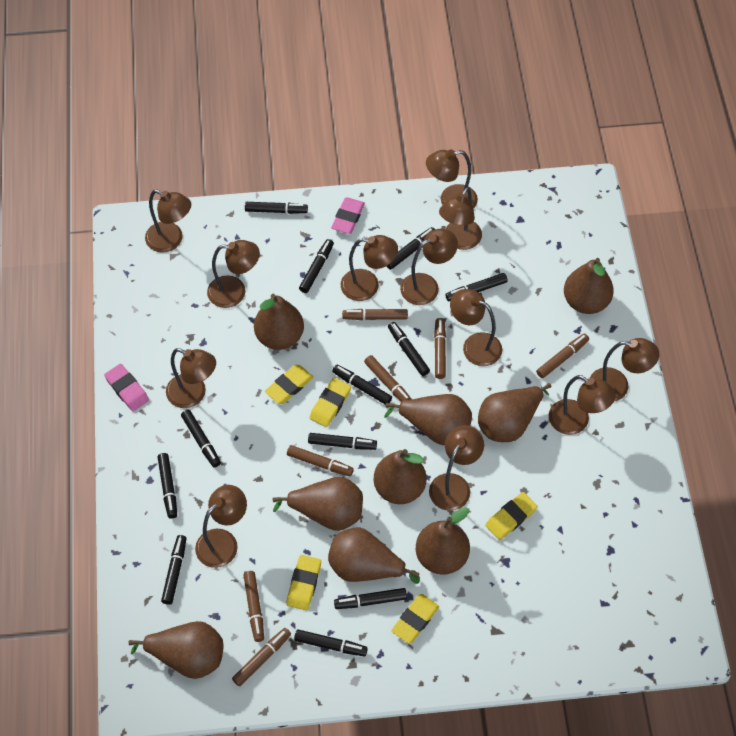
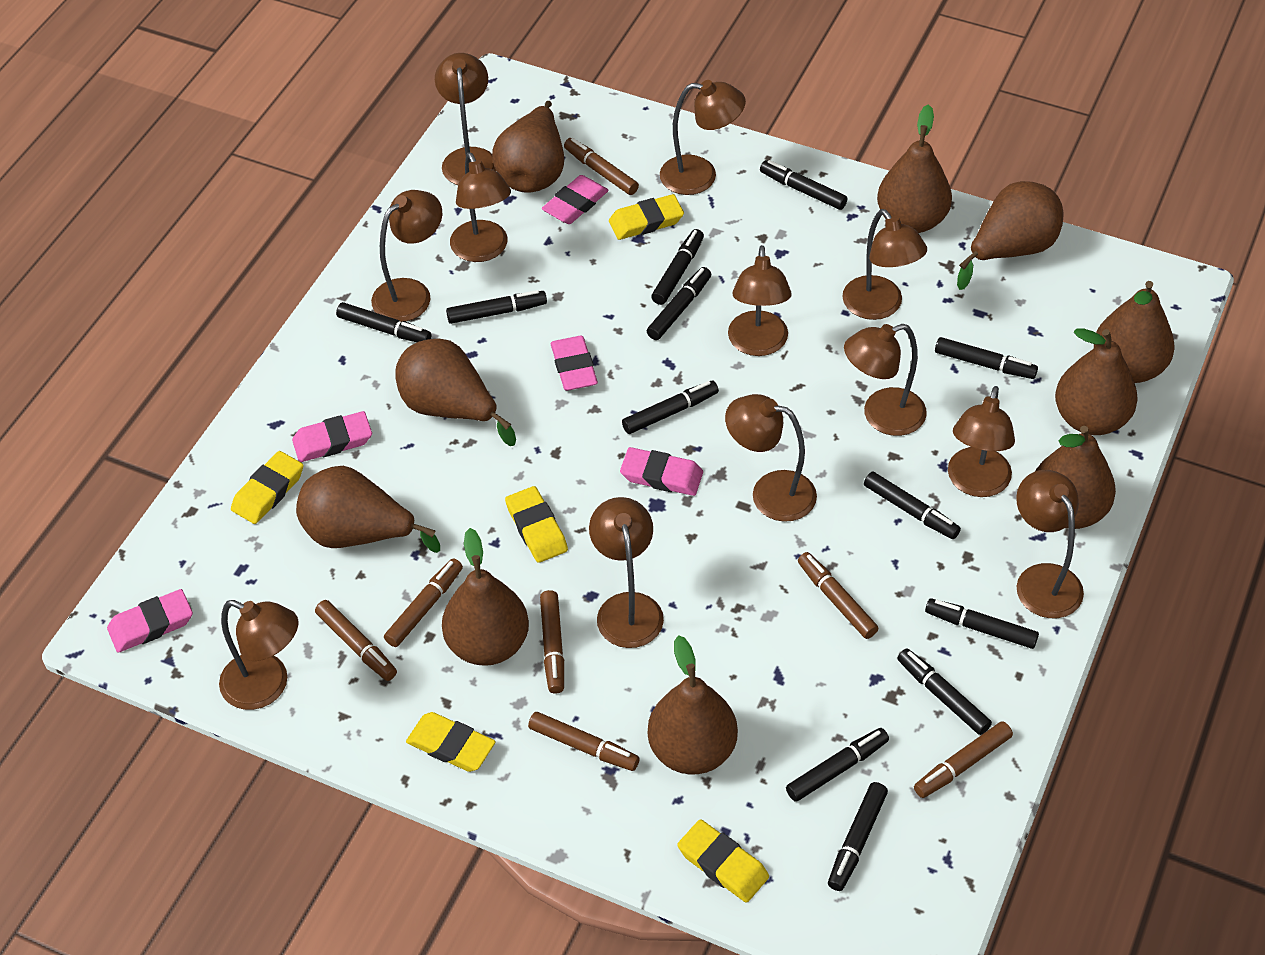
brown pear: 9 -> 10
pink eraser: 2 -> 5

